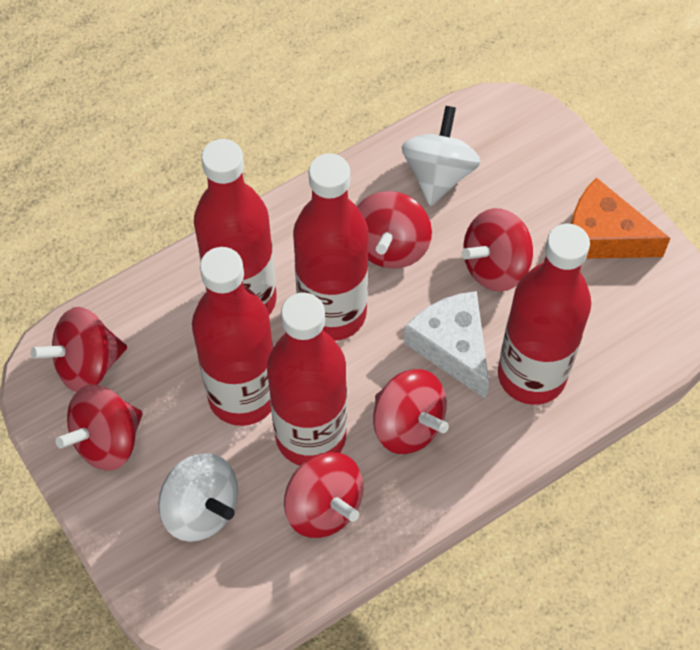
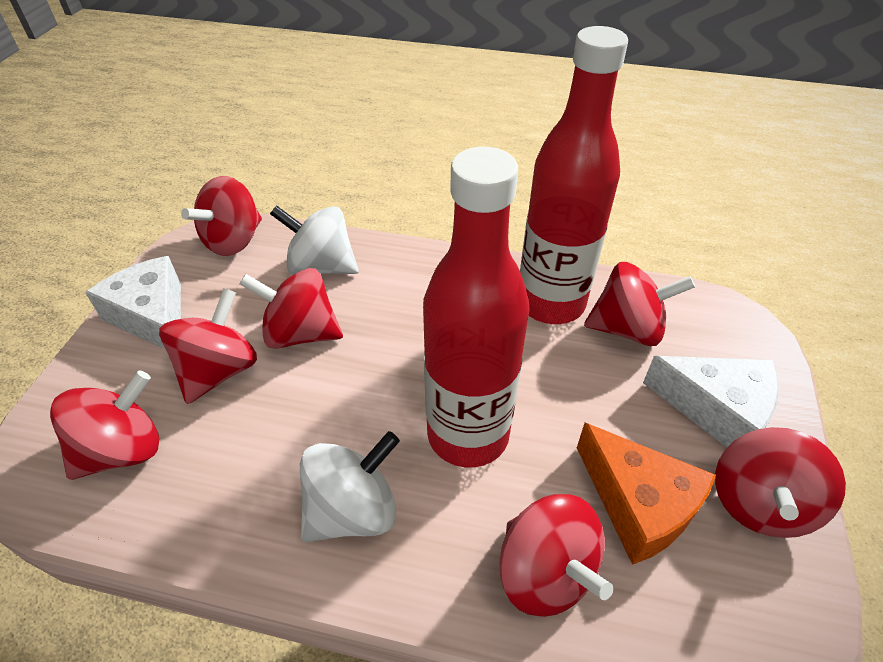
red bottle: 5 -> 2
red spinning top: 6 -> 7
white cheese: 1 -> 2

